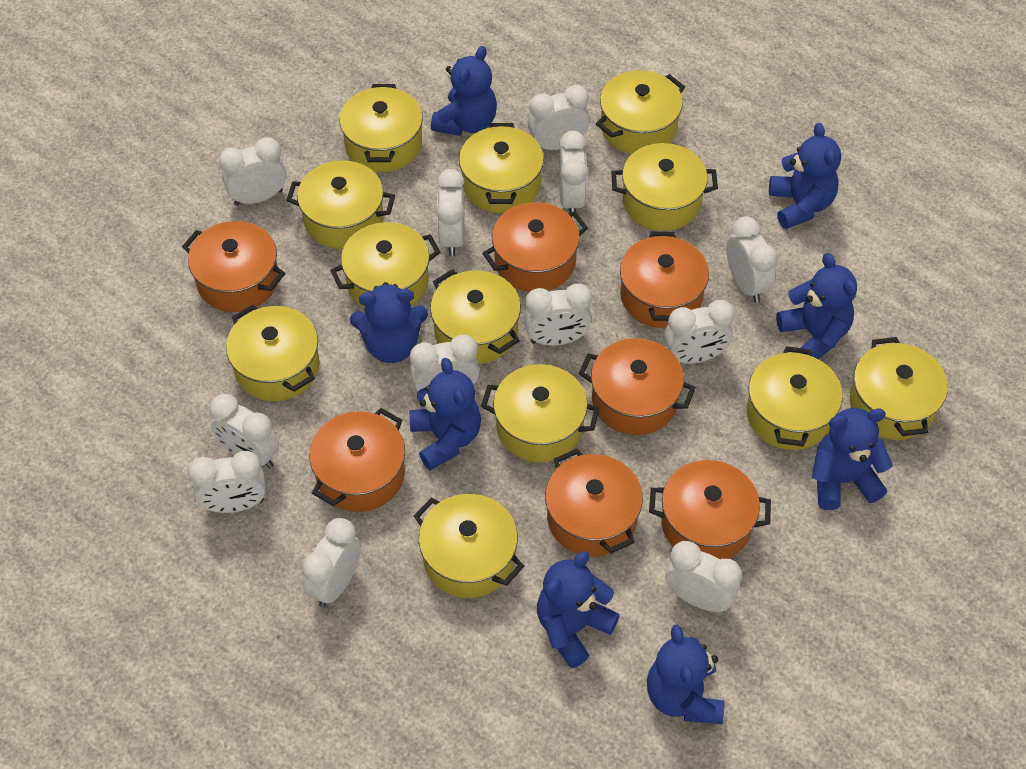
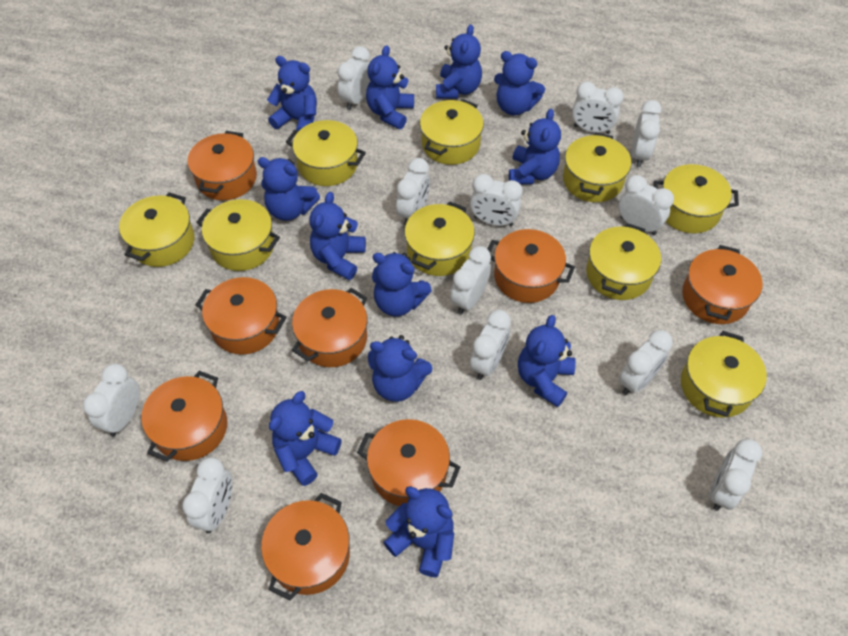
blue teddy bear: 8 -> 12
orange pot: 7 -> 8
yellow pot: 12 -> 9

